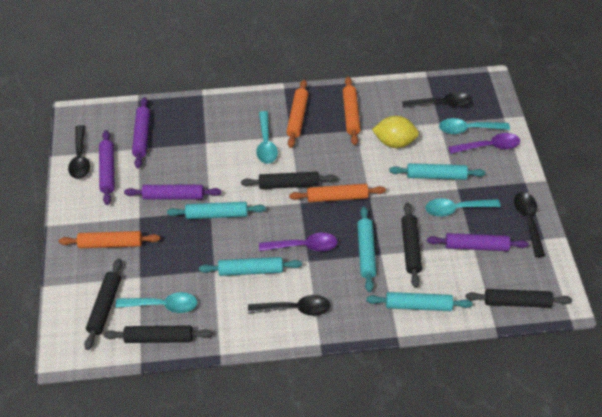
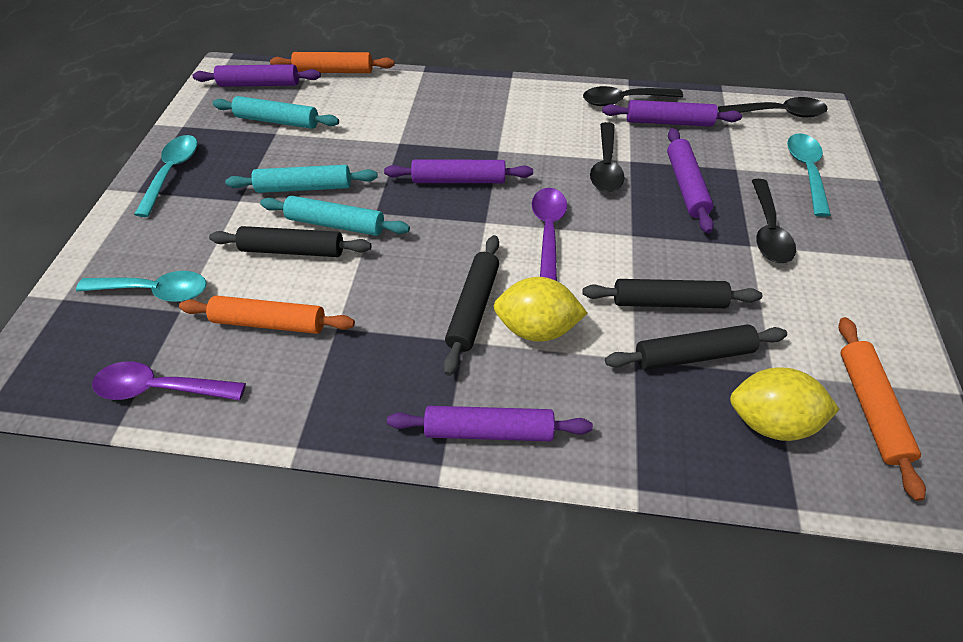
black rolling pin: 5 -> 4
orange rolling pin: 4 -> 3
purple rolling pin: 4 -> 5
turquoise rolling pin: 5 -> 3
turquoise spoon: 4 -> 3
yellow lemon: 1 -> 2

